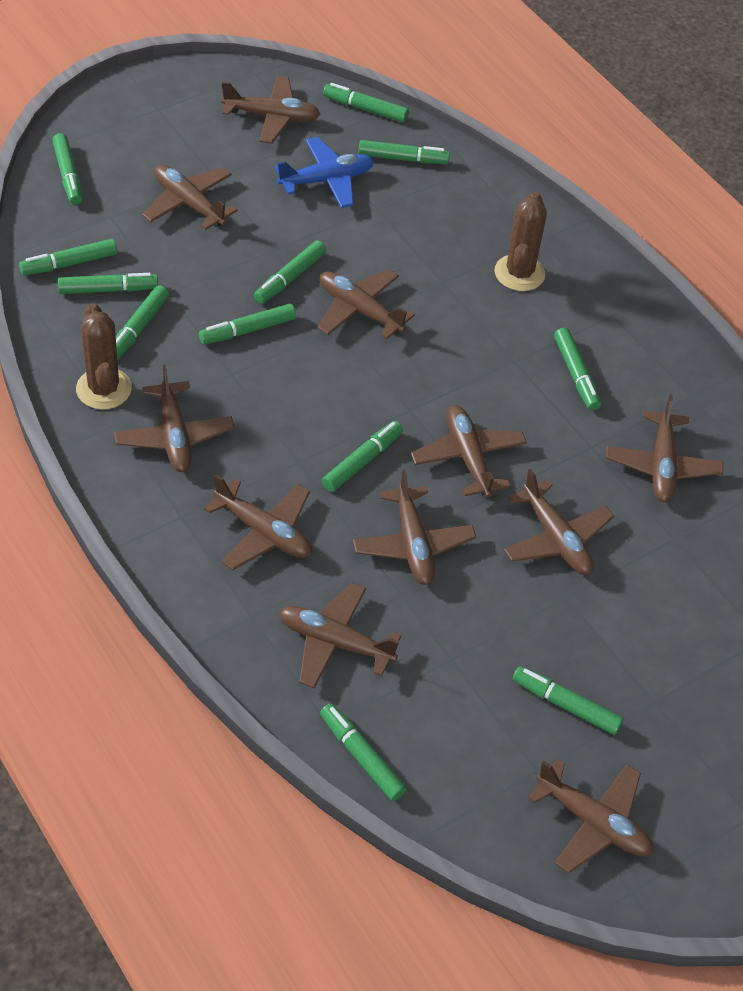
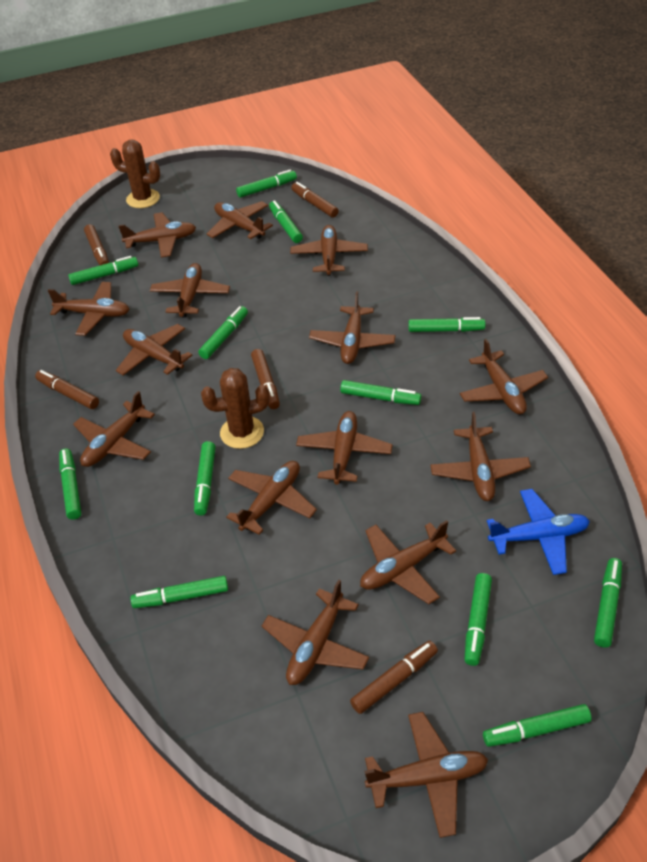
brown marker: 0 -> 5
brown plane: 11 -> 15

